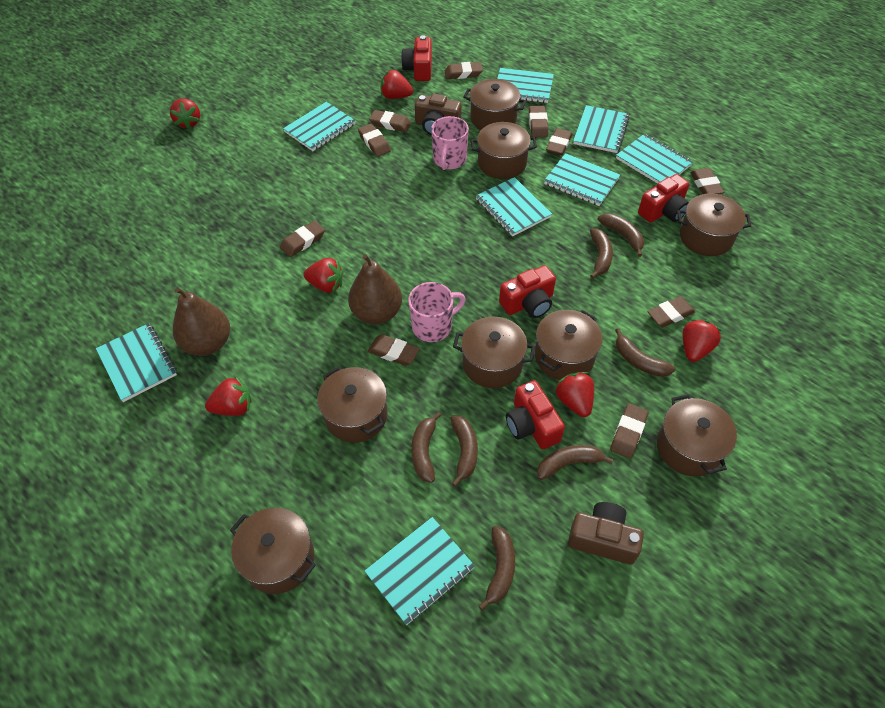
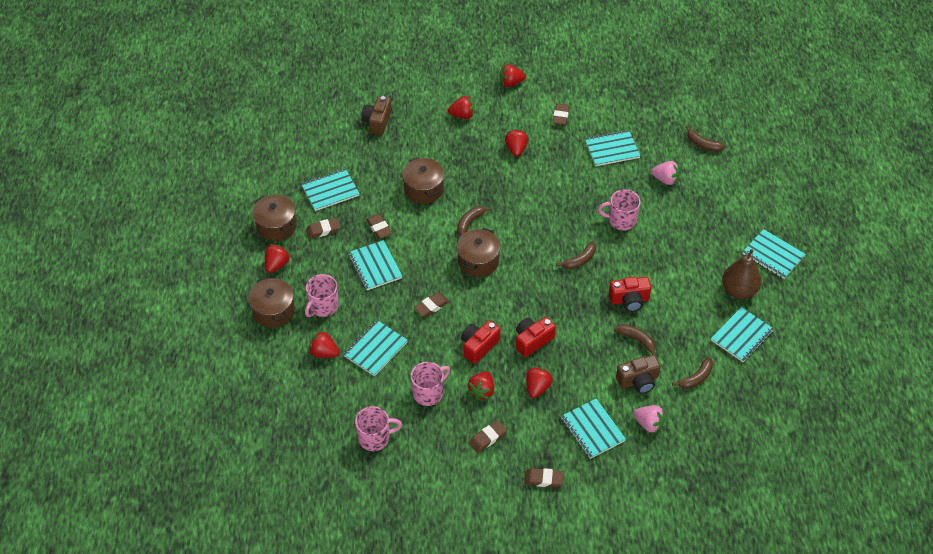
brown banana: 7 -> 5
brown eraser: 10 -> 6
brown pear: 2 -> 1
brown pot: 8 -> 4
pink mug: 2 -> 4
pink strawberry: 0 -> 2
red camera: 4 -> 3
red strawberry: 6 -> 7
turquoise notebook: 8 -> 7

